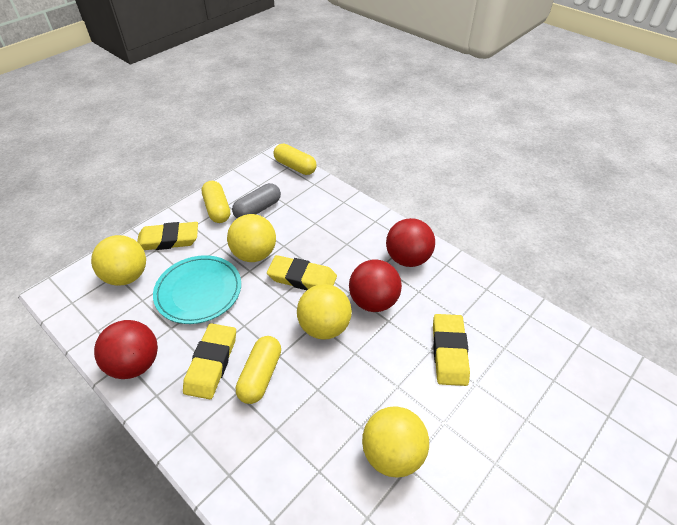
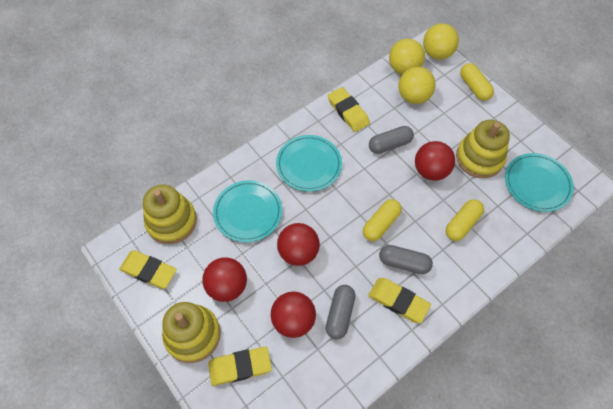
grey capsule: 1 -> 3
red ball: 3 -> 4
turquoise plate: 1 -> 3
yellow ball: 4 -> 3
yellow stacking toy: 0 -> 3

